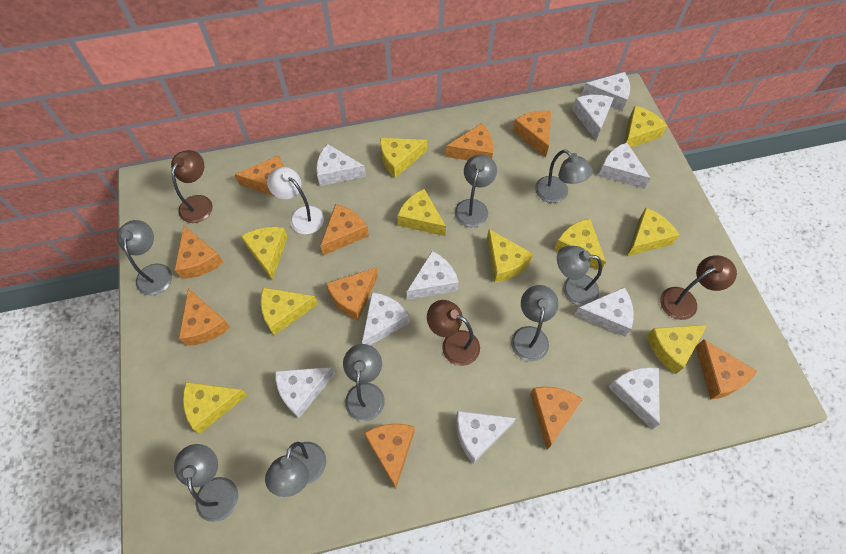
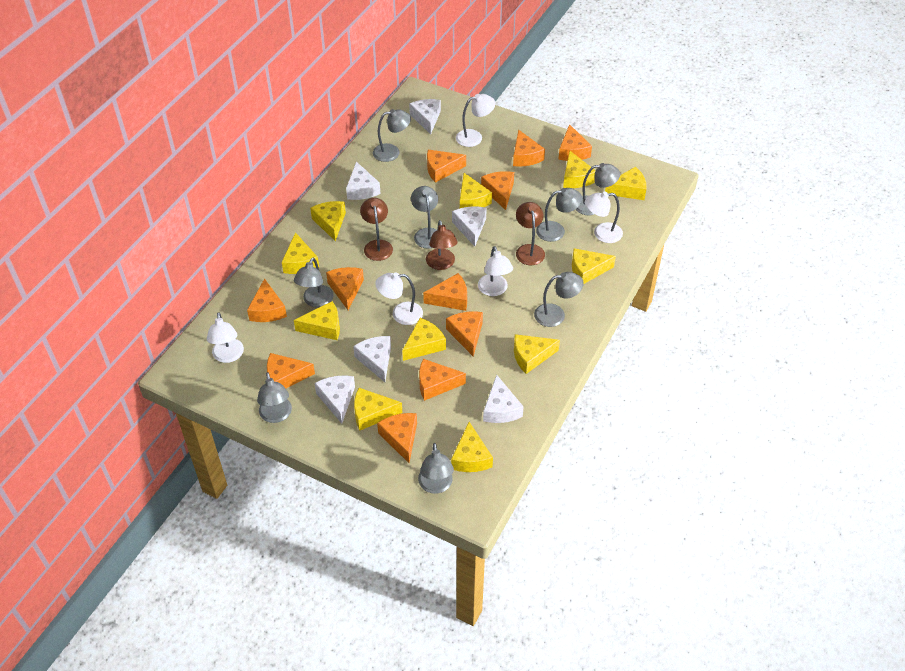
orange cheese: 10 -> 11
white cheese: 10 -> 6
white lamp: 1 -> 5
yellow cheese: 10 -> 11

